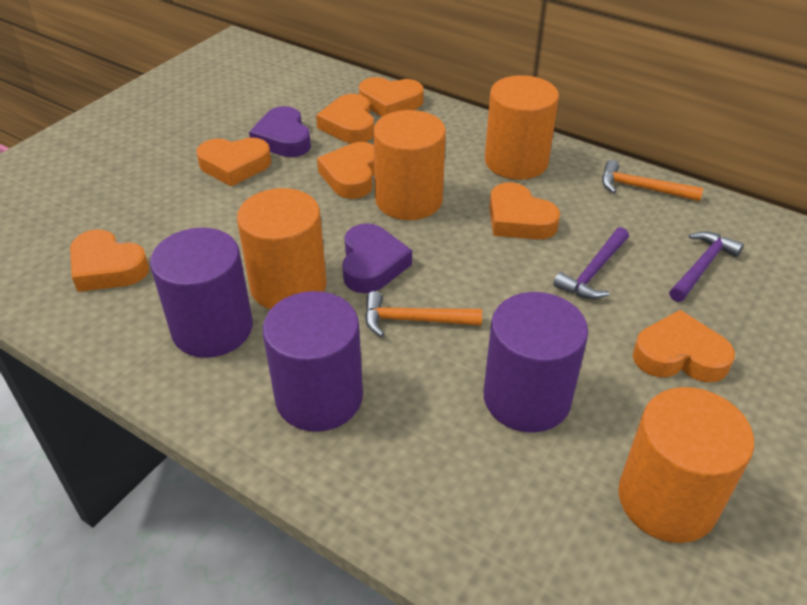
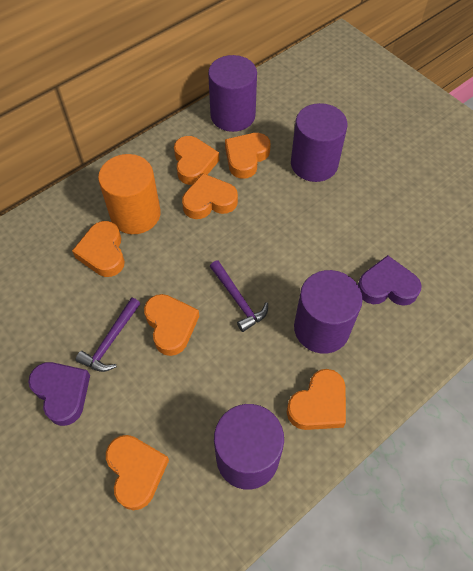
orange cylinder: 4 -> 1
orange hammer: 2 -> 0
purple cylinder: 3 -> 4

